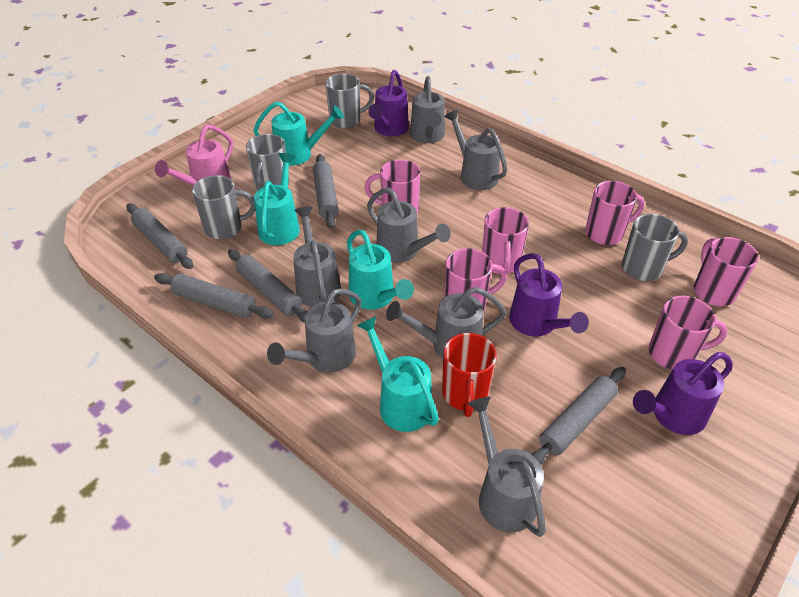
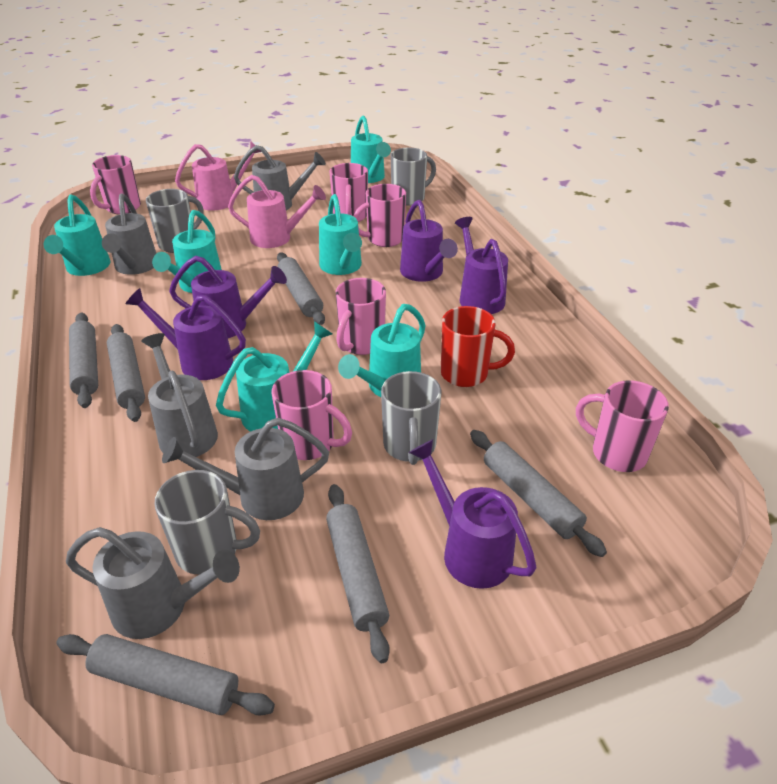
grey rolling pin: 5 -> 6
grey watering can: 7 -> 5
pink watering can: 1 -> 2
purple watering can: 3 -> 5
turquoise watering can: 4 -> 6

